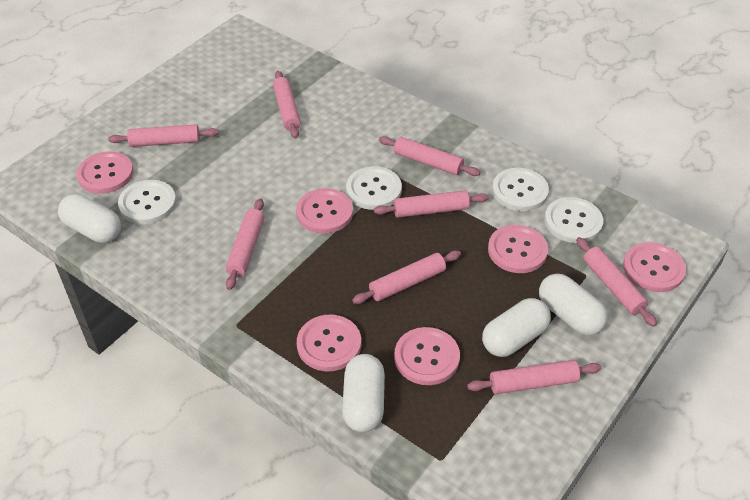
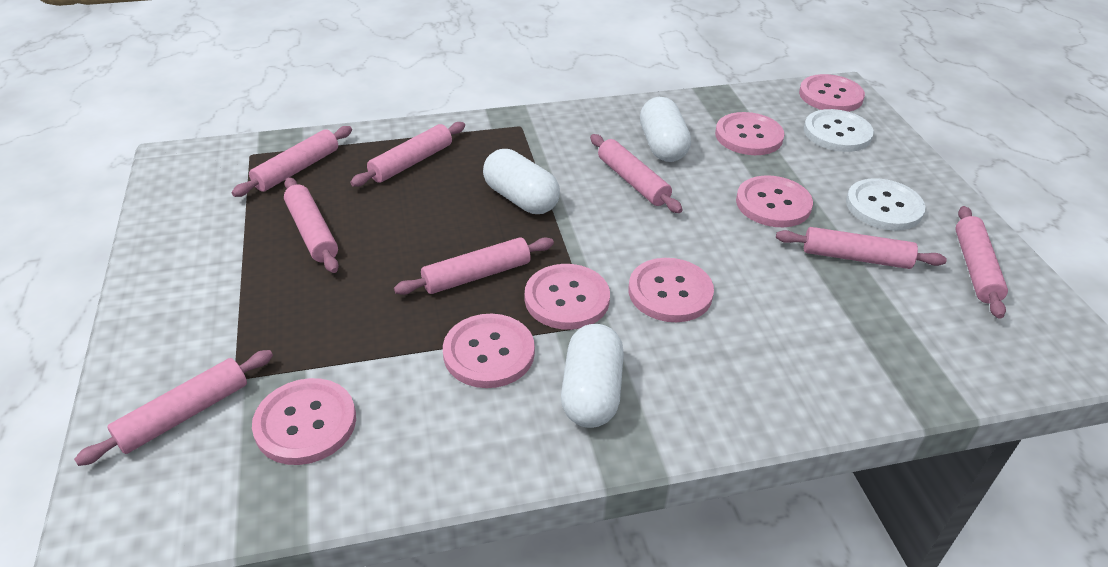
pink button: 6 -> 7
white button: 4 -> 2
white capsule: 4 -> 3

